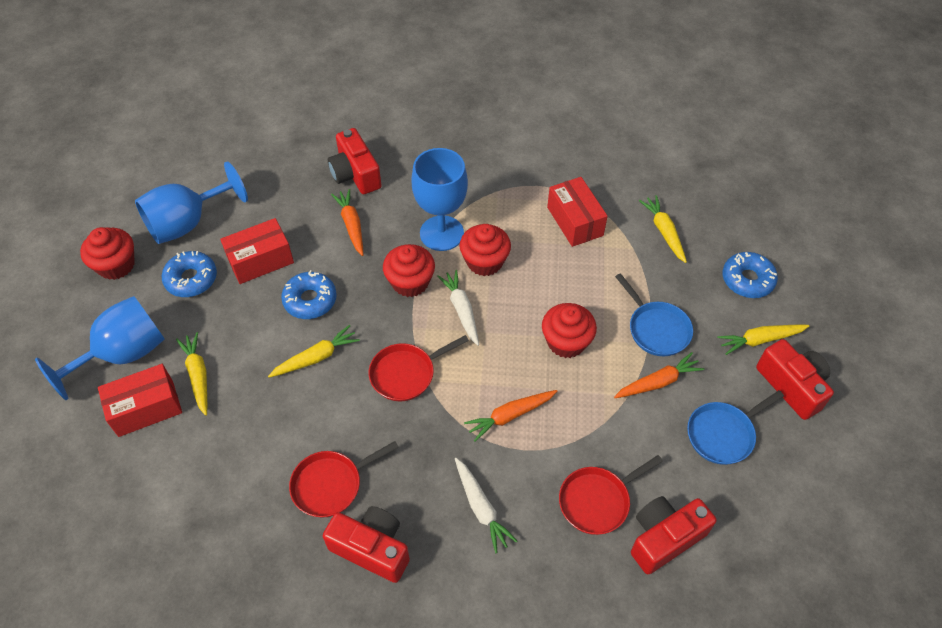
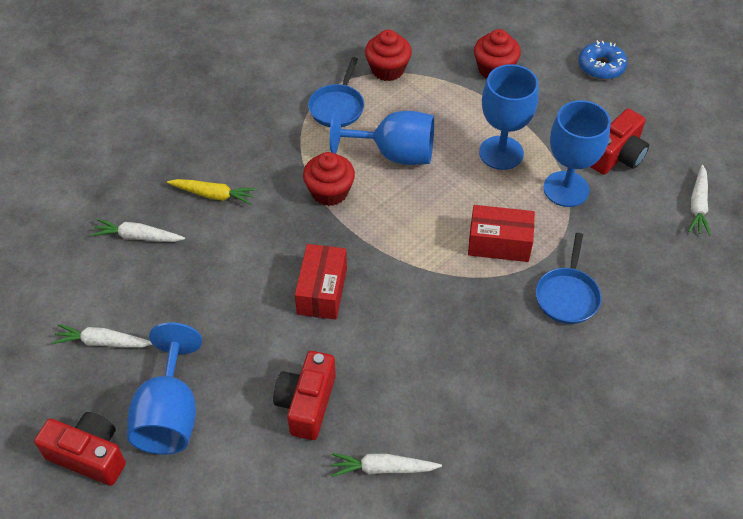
blue donut: 3 -> 1
blue goblet: 3 -> 4
orange carrot: 3 -> 0
red box: 3 -> 2
red camera: 4 -> 3
red cupcake: 4 -> 3
red pan: 3 -> 0
white carrot: 2 -> 4
yellow carrot: 4 -> 1

